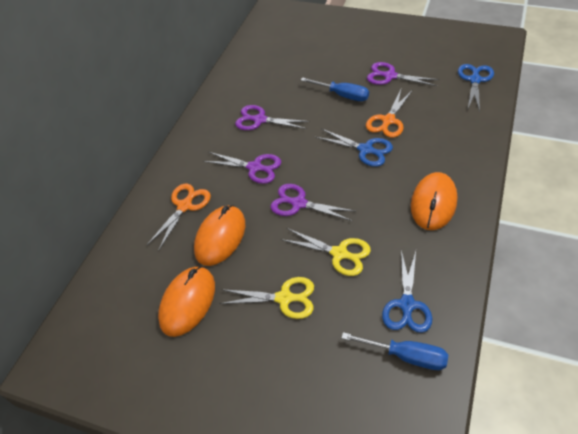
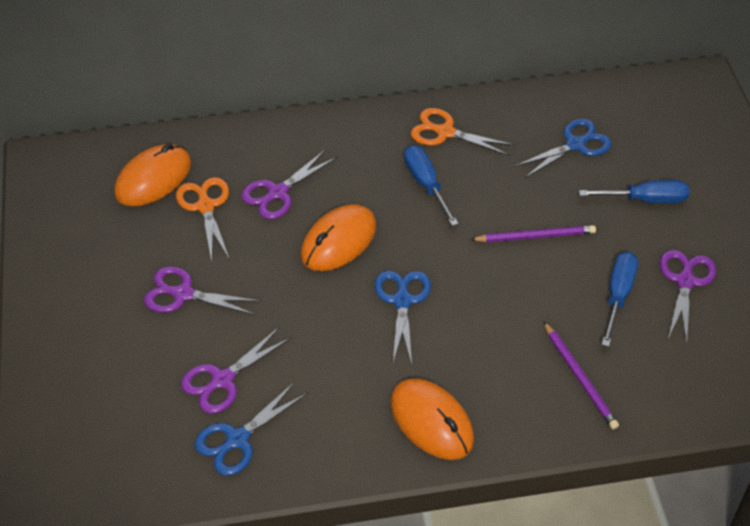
blue screwdriver: 2 -> 3
purple pencil: 0 -> 2
yellow scissors: 2 -> 0

